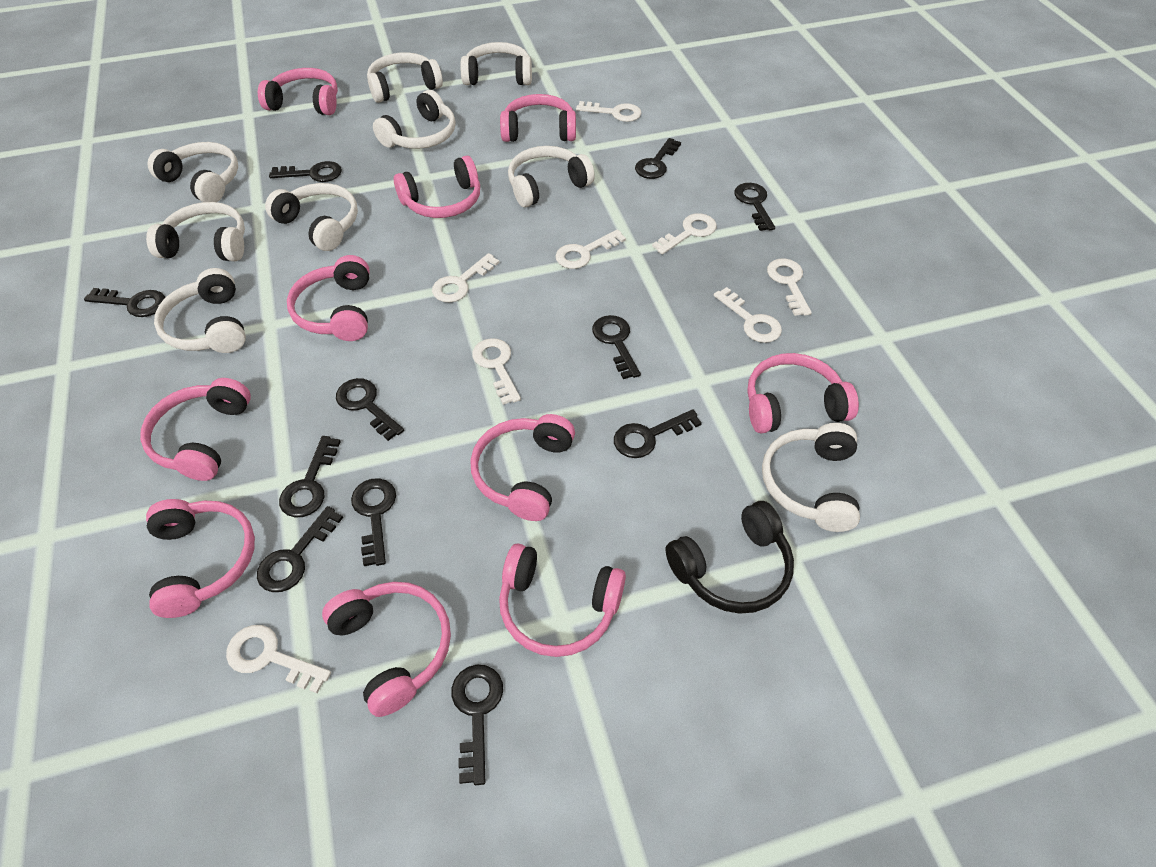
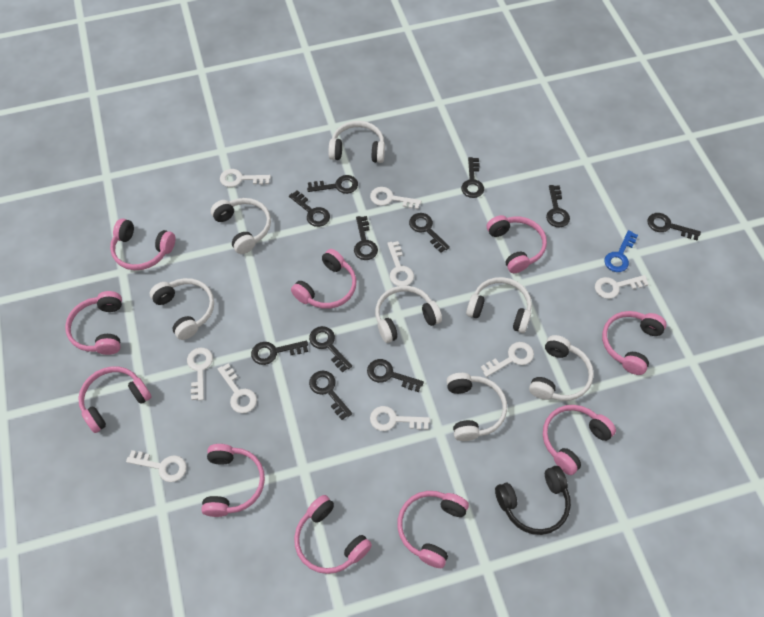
blue key: 0 -> 1
white headphones: 9 -> 7
white key: 8 -> 9

